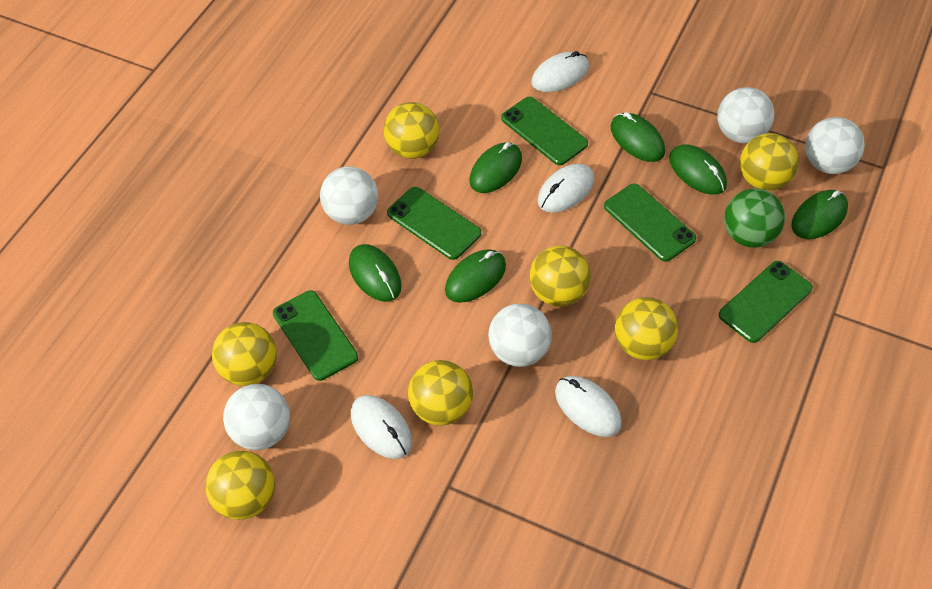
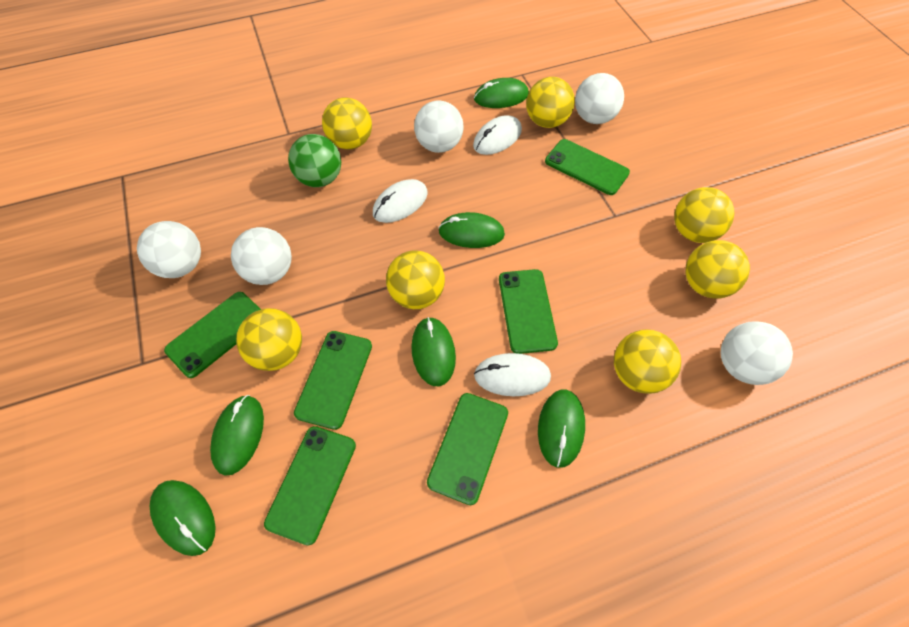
green phone: 5 -> 6
white mouse: 4 -> 3

